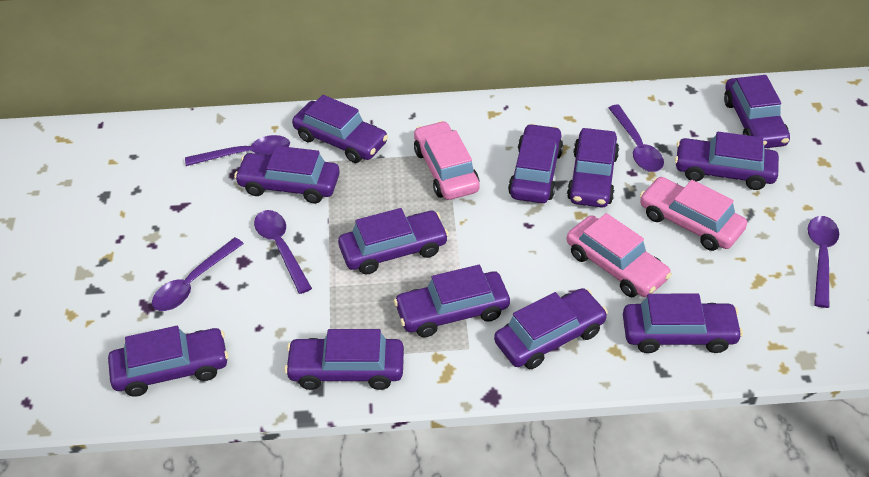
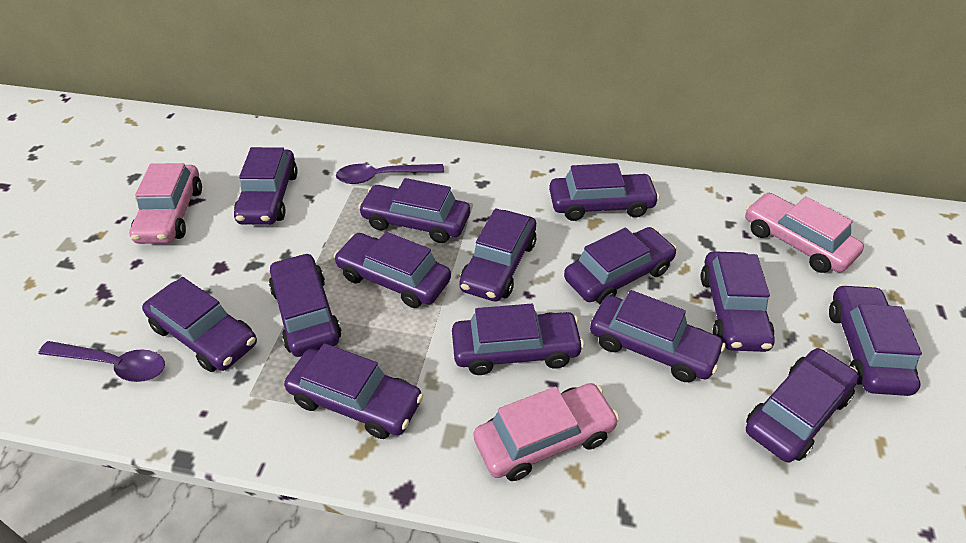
purple car: 12 -> 14
purple spoon: 5 -> 2

